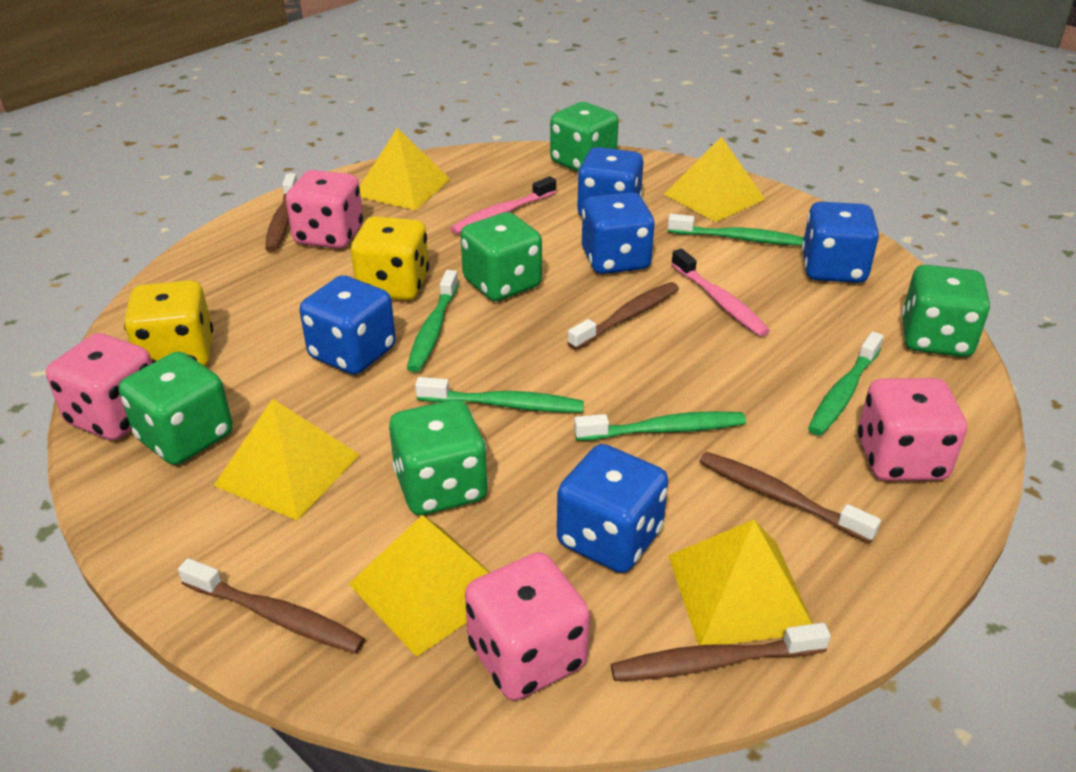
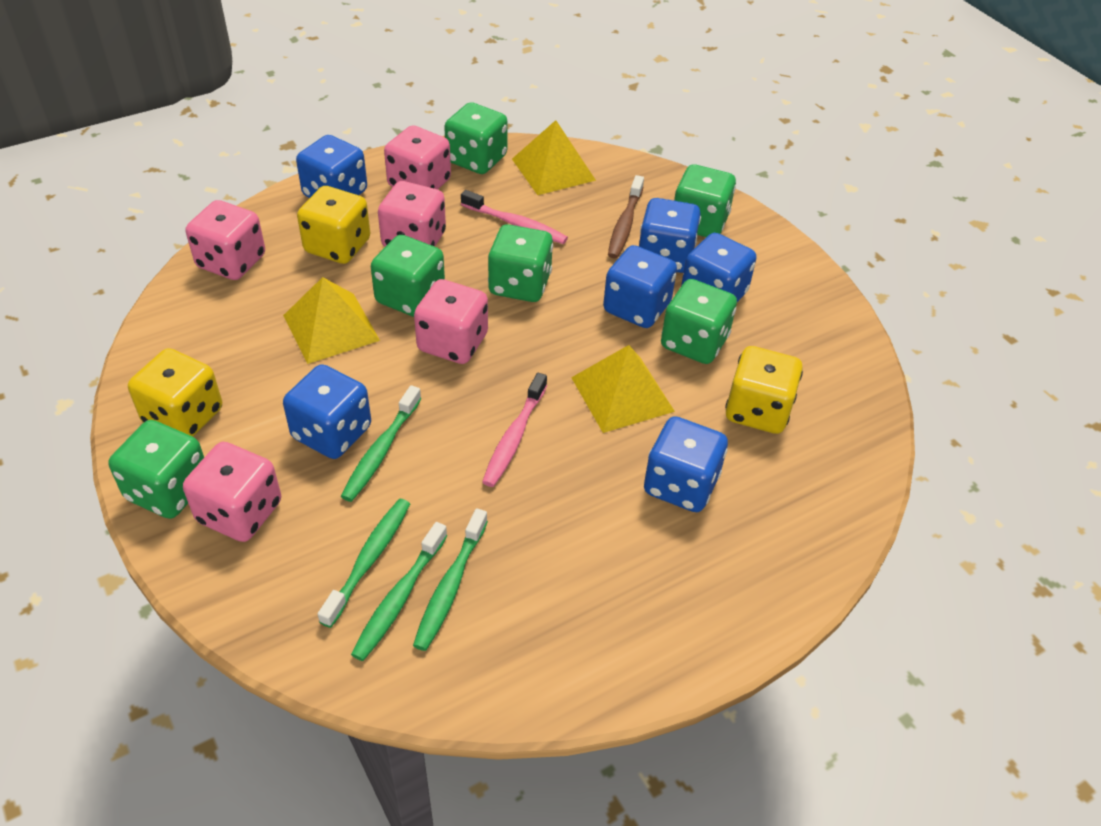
blue dice: 5 -> 6
brown toothbrush: 5 -> 1
green dice: 5 -> 6
green toothbrush: 5 -> 4
pink dice: 4 -> 5
yellow dice: 2 -> 3
yellow pyramid: 5 -> 3

